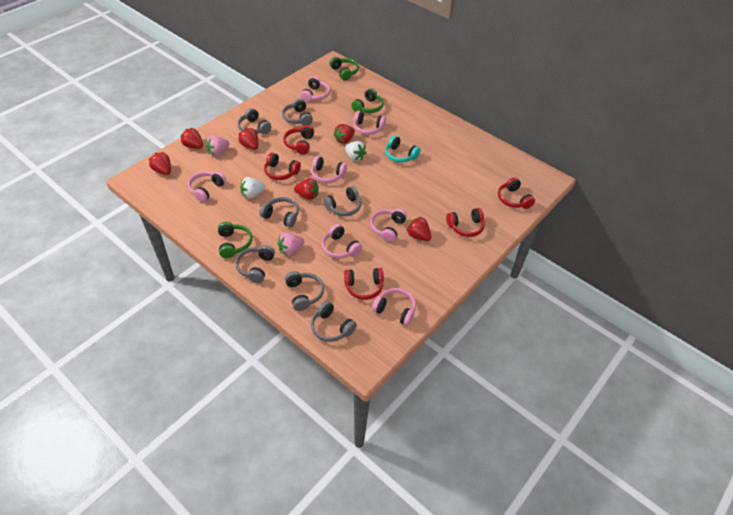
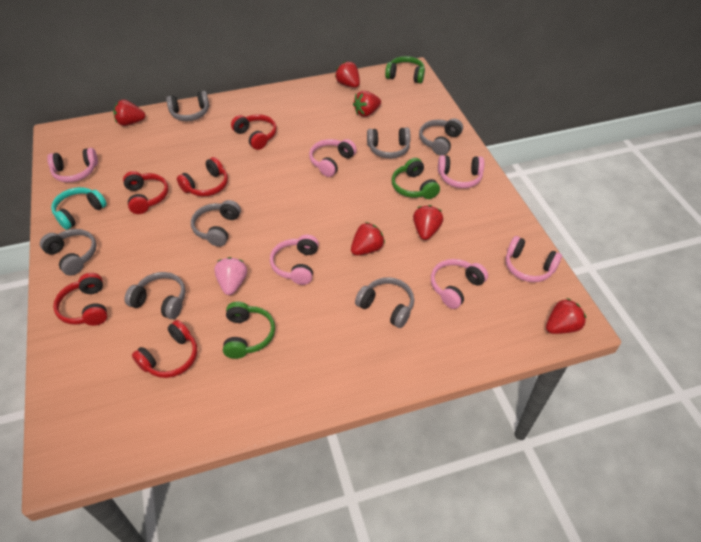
pink headphones: 7 -> 6
pink strawberry: 2 -> 1
white strawberry: 2 -> 0

